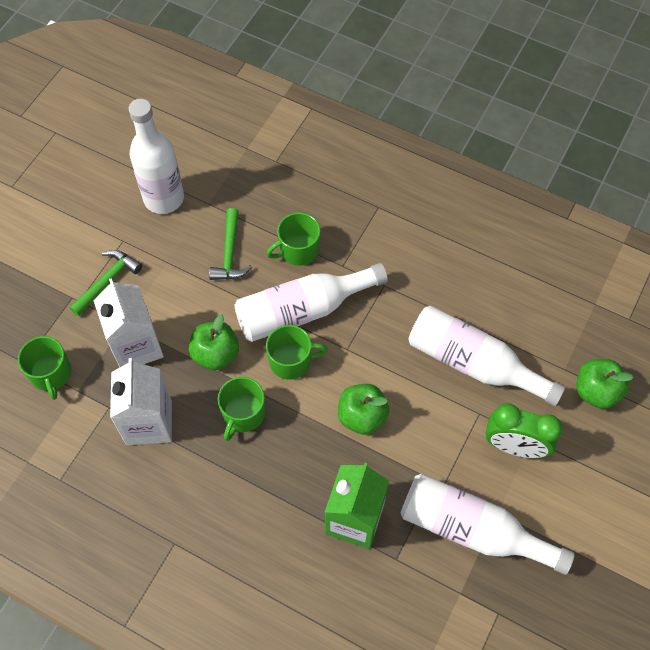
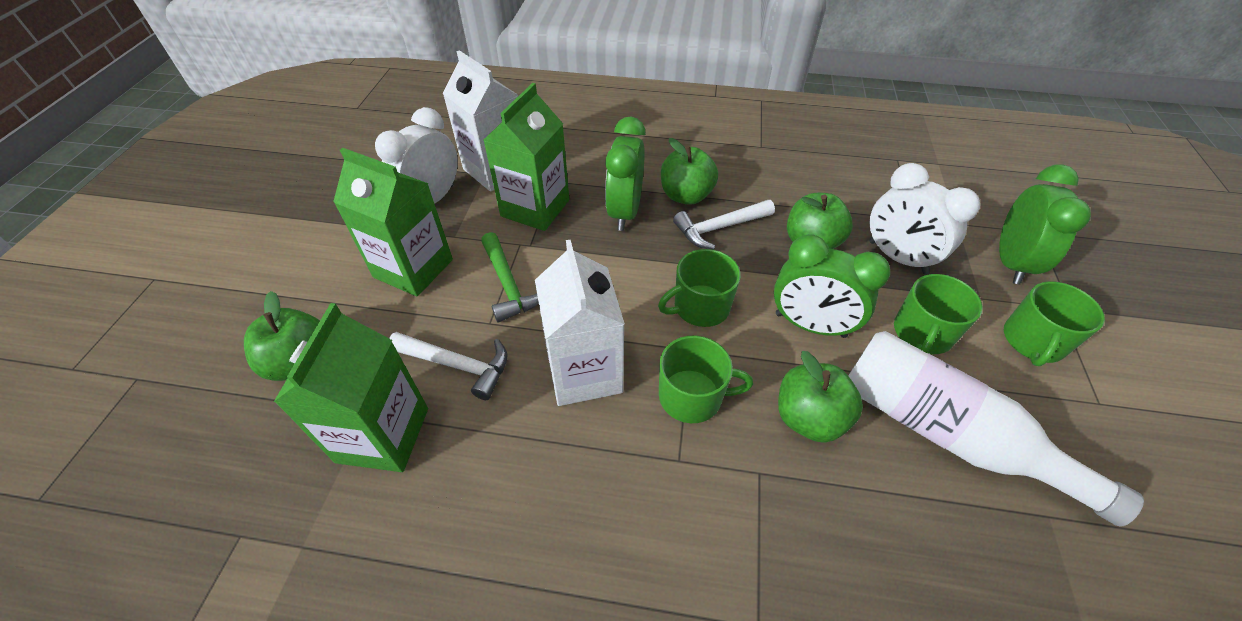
green apple: 3 -> 4
green carton: 1 -> 3
green clock: 1 -> 3
green hammer: 2 -> 1
white bottle: 4 -> 1
white clock: 0 -> 2
white hammer: 0 -> 2

